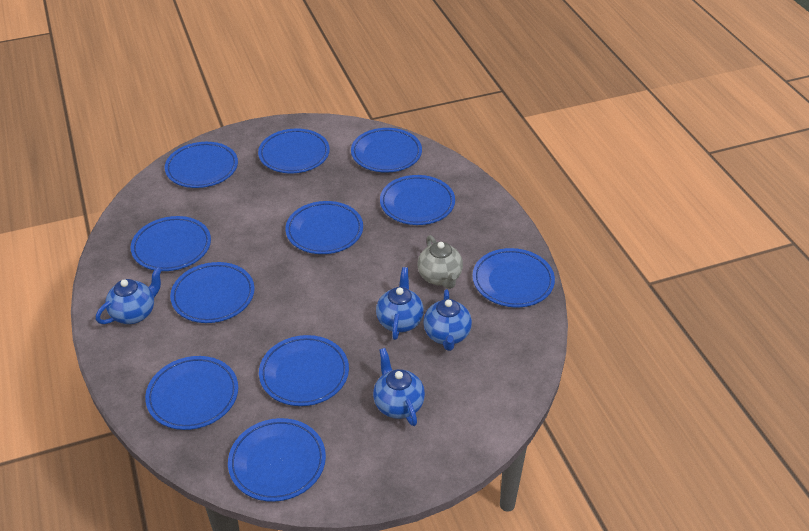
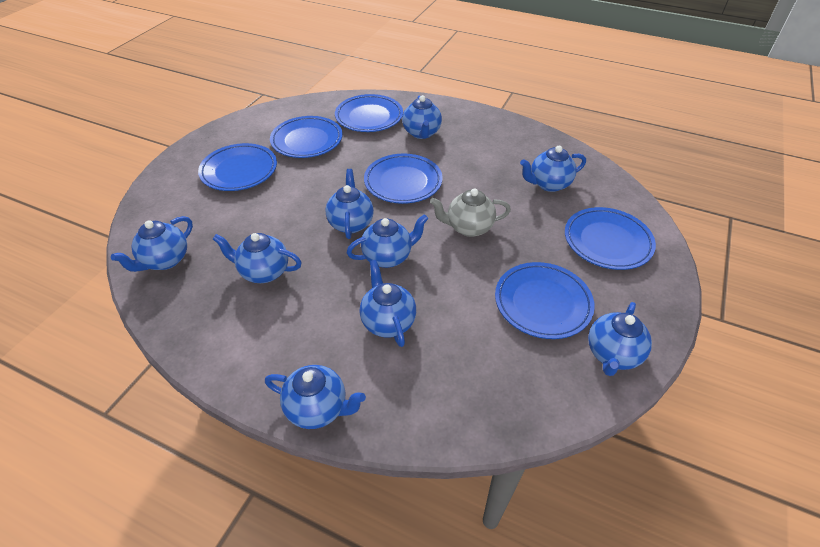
blue plate: 11 -> 6
blue teapot: 4 -> 9

